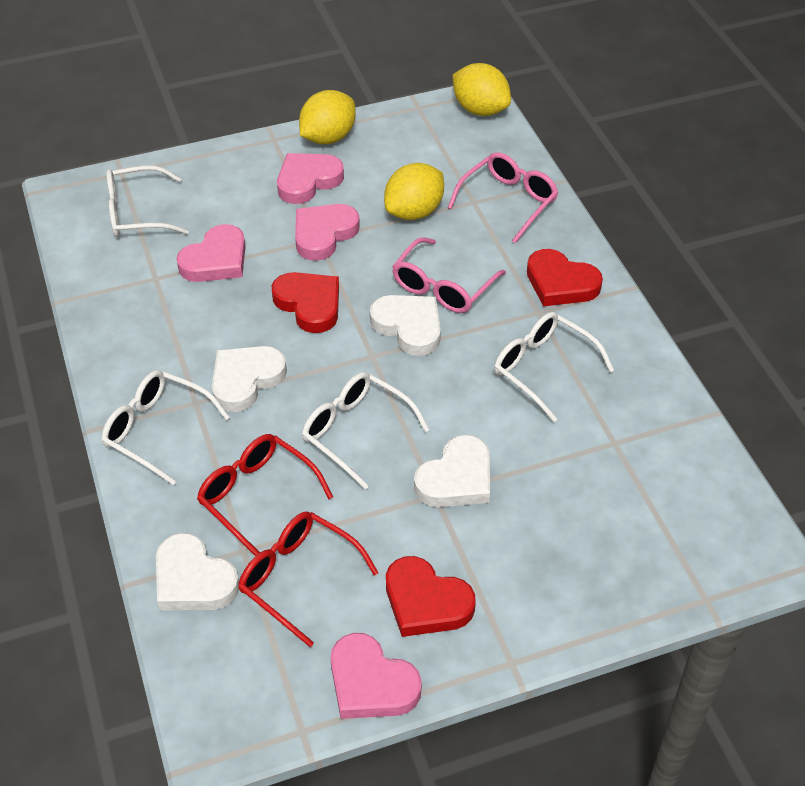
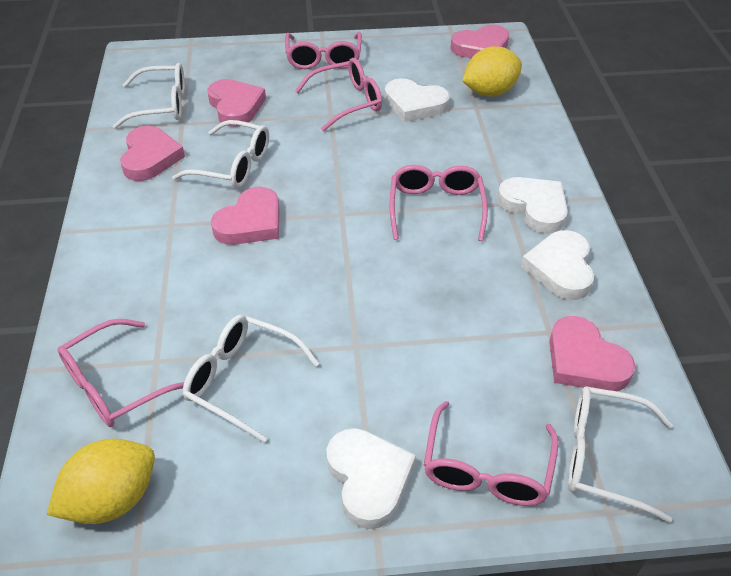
pink glasses: 2 -> 5
pink heart: 4 -> 5
red glasses: 2 -> 0
red heart: 3 -> 0
yellow lemon: 3 -> 2

